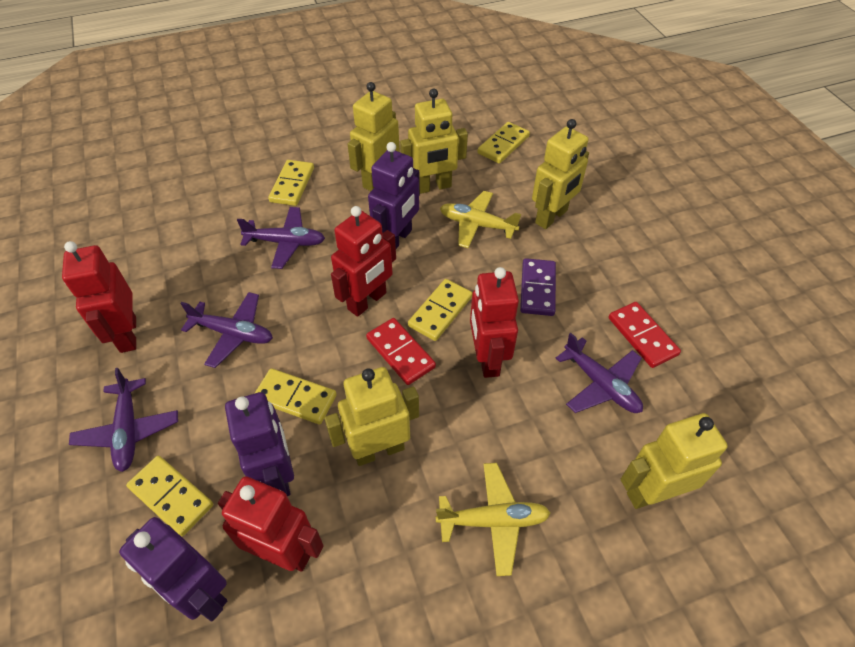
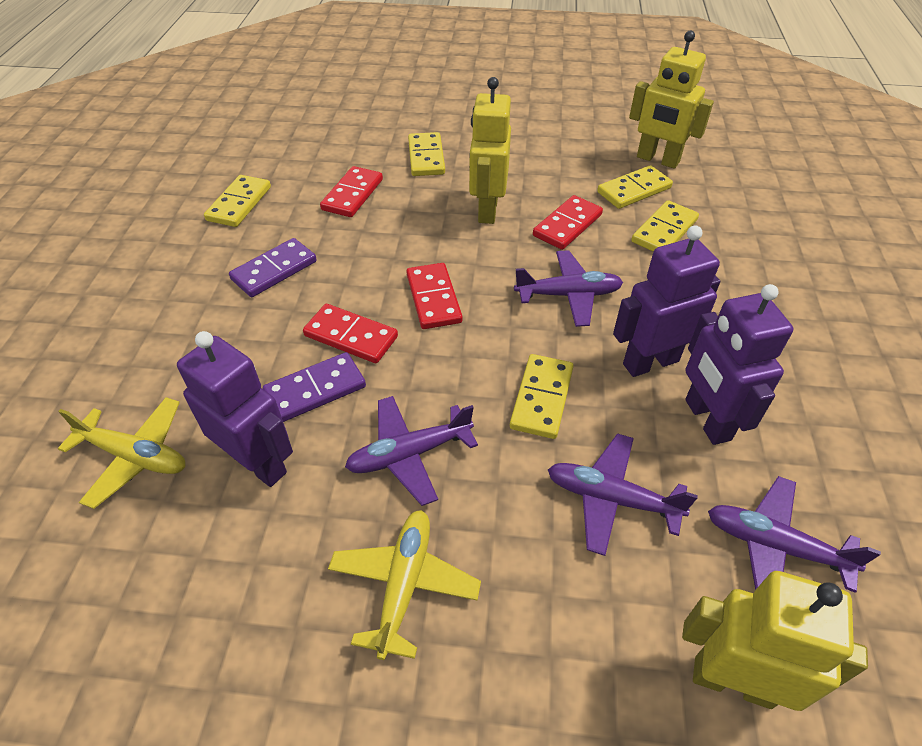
purple domino: 1 -> 2
red domino: 2 -> 4
red robot: 4 -> 0
yellow robot: 5 -> 3

